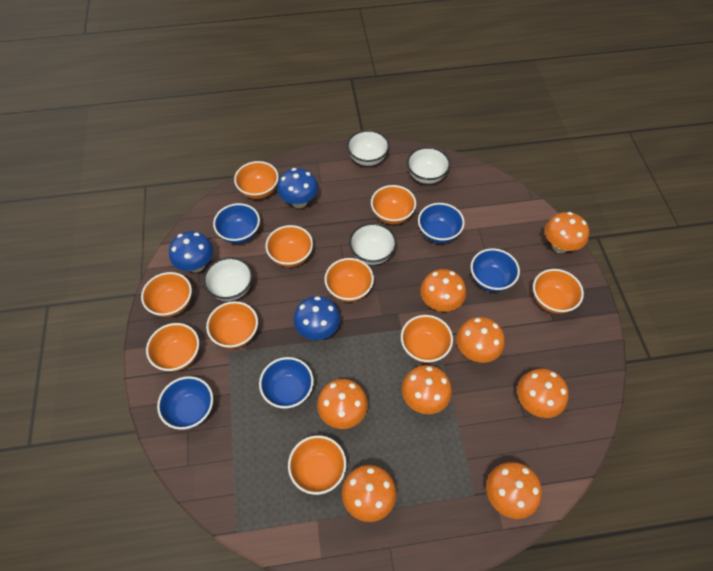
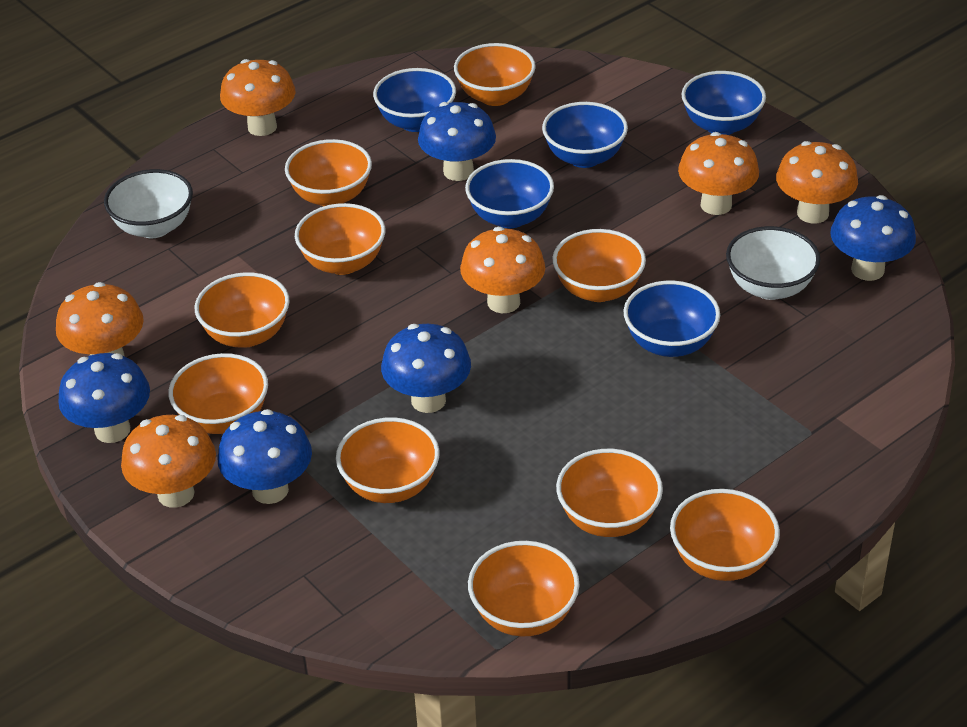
blue mushroom: 3 -> 5
orange mushroom: 8 -> 6
white bowl: 4 -> 2

